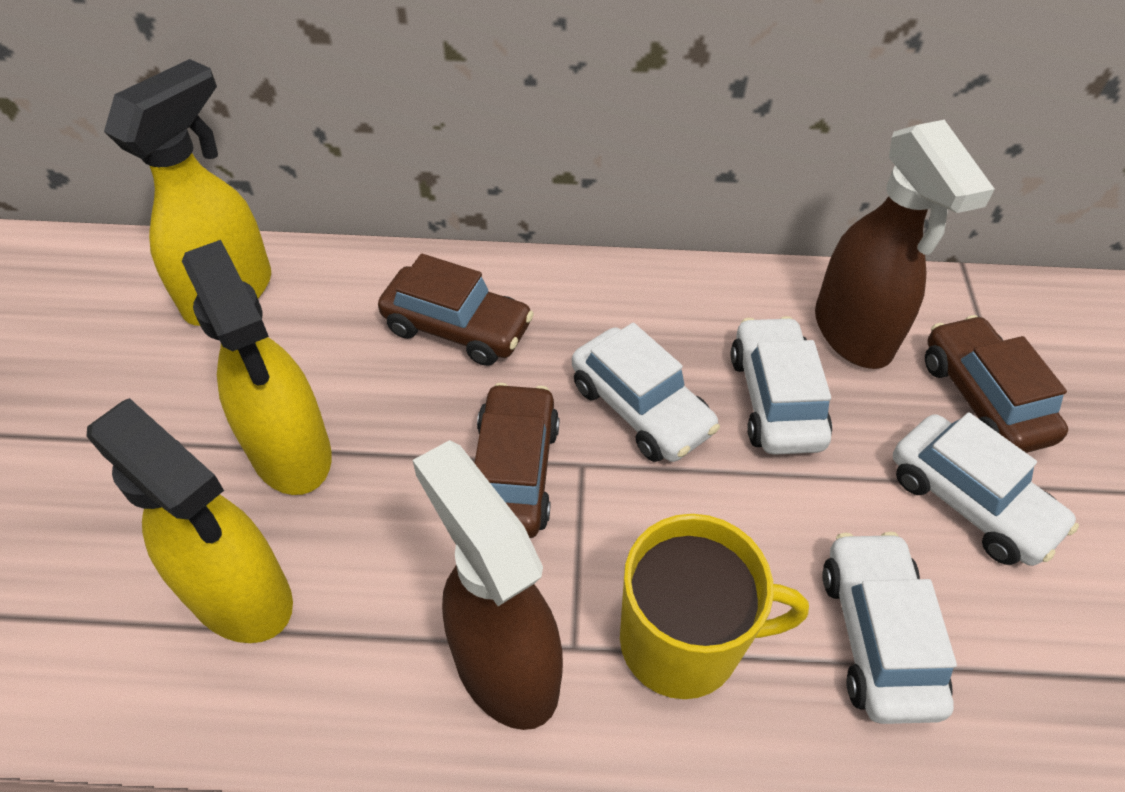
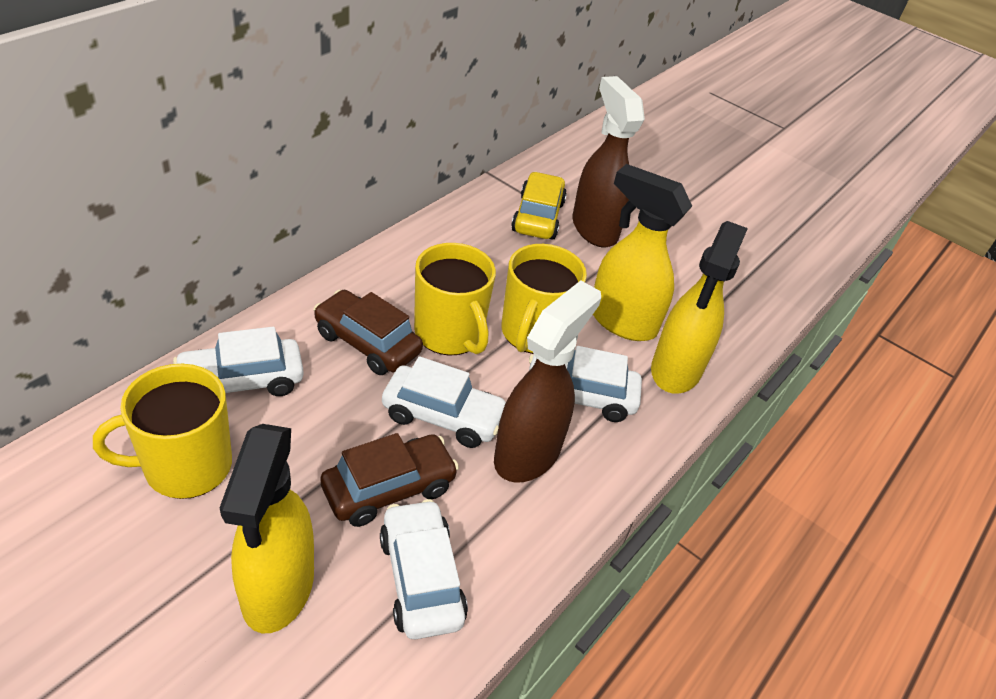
brown car: 3 -> 2
yellow car: 0 -> 1
yellow mug: 1 -> 3

